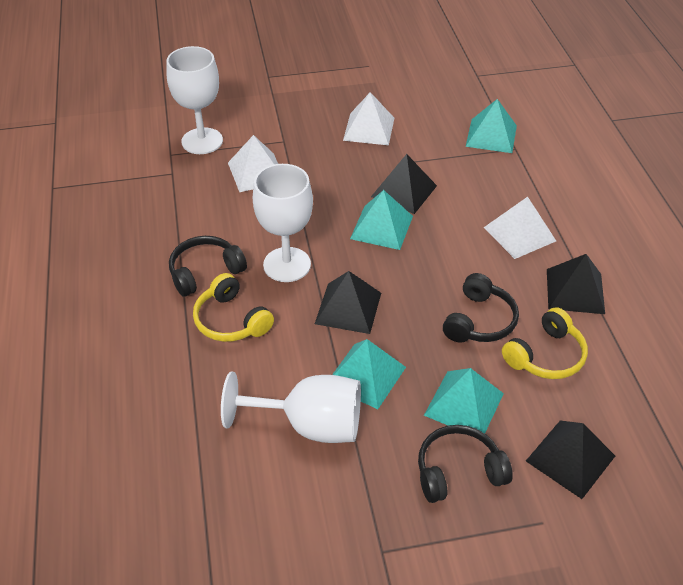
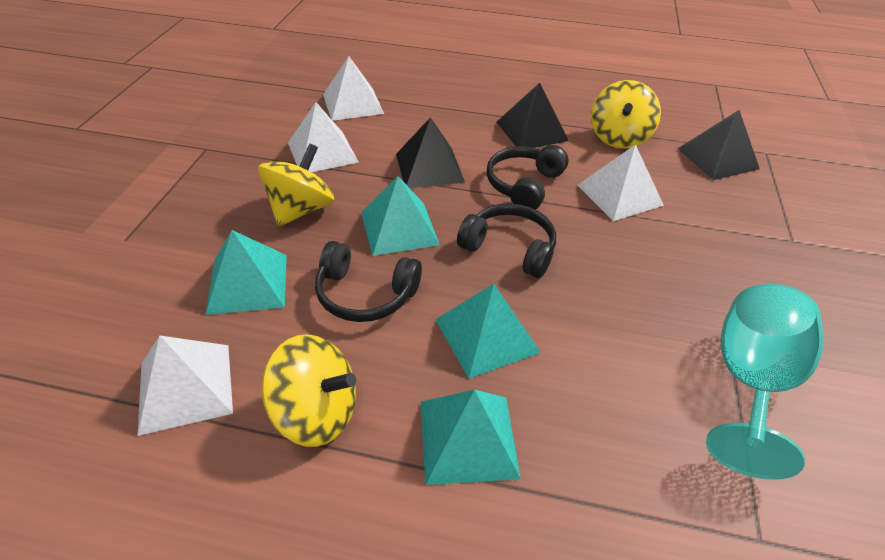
black pyramid: 4 -> 3
turquoise goblet: 0 -> 1
white goblet: 3 -> 0
white pyramid: 3 -> 4
yellow headphones: 2 -> 0
yellow spinning top: 0 -> 3

